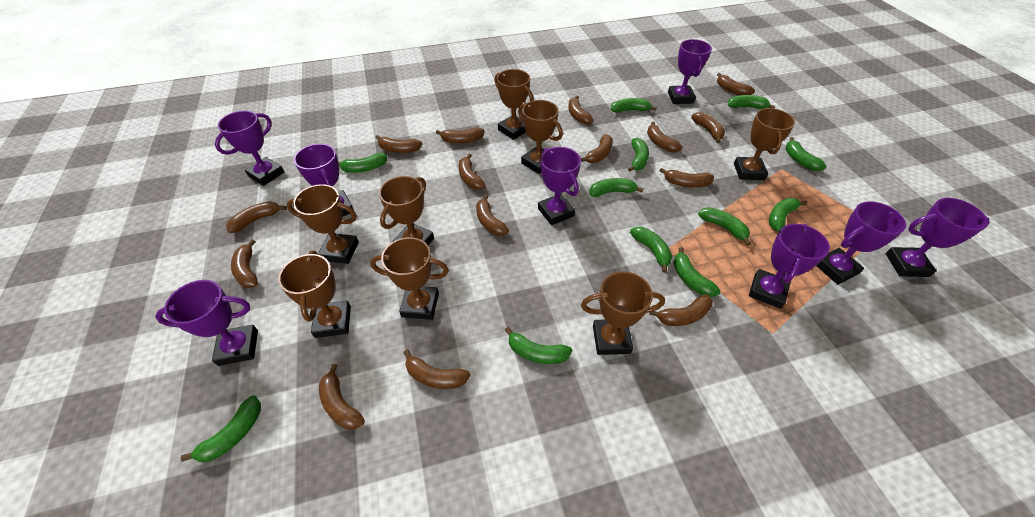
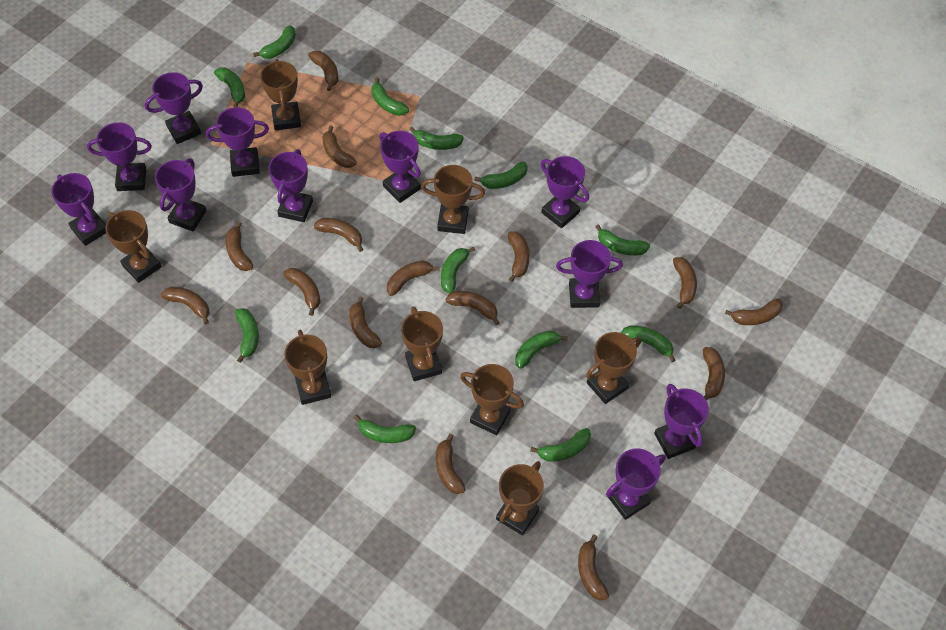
purple trophy: 8 -> 11

